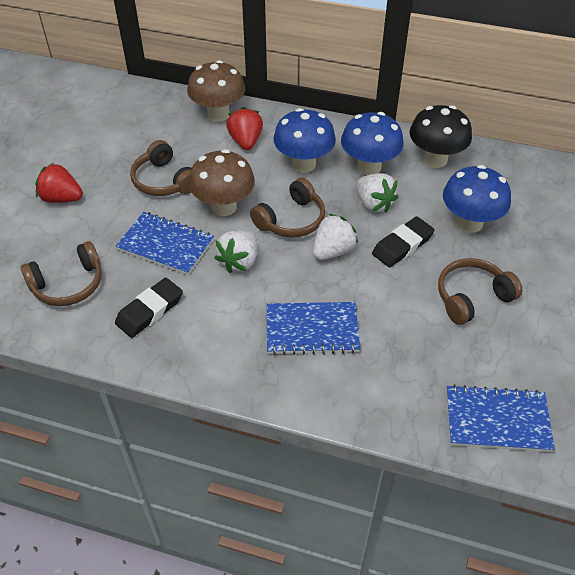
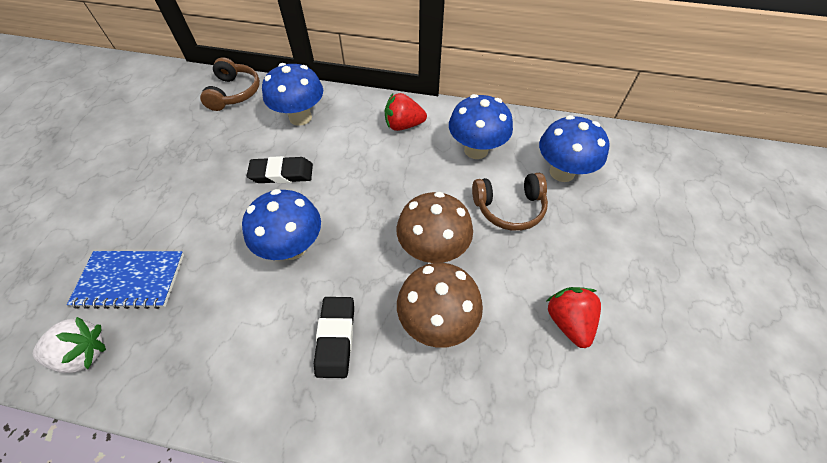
black mushroom: 1 -> 0
blue mushroom: 3 -> 4
blue notebook: 3 -> 1
brown headphones: 4 -> 2
white strawberry: 3 -> 1

